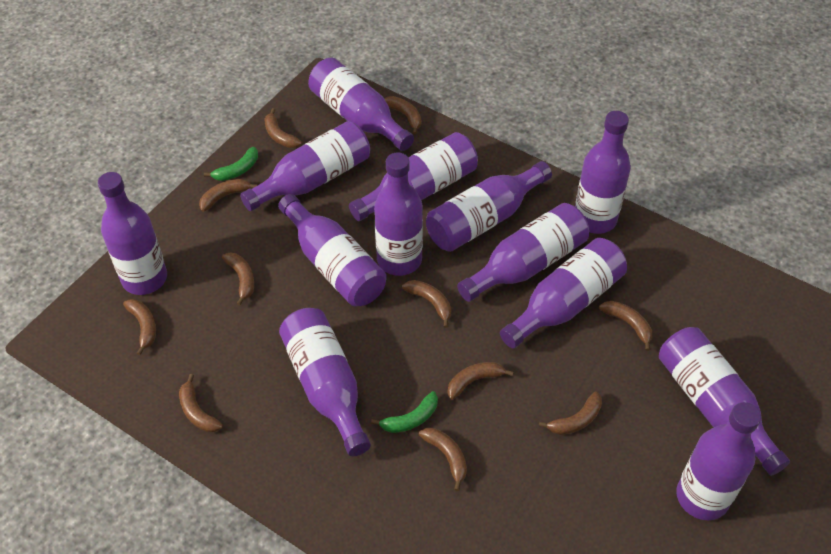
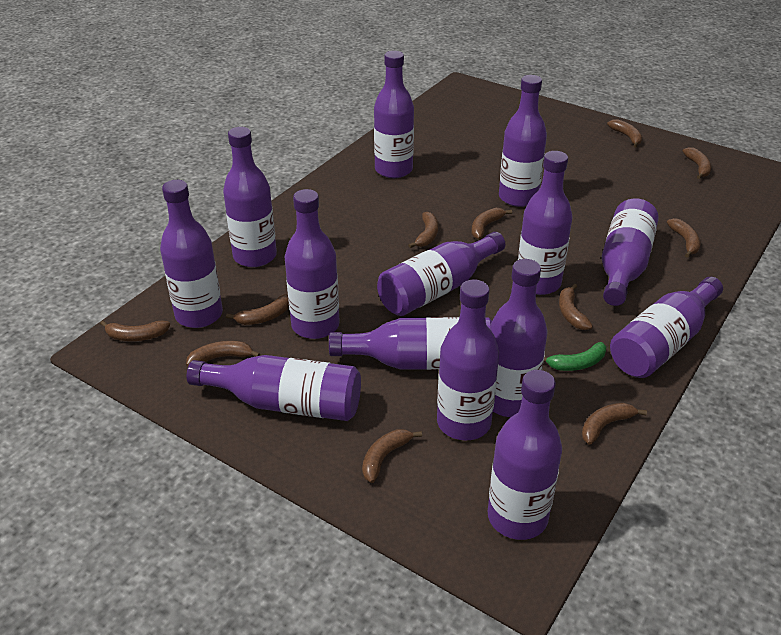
green banana: 2 -> 1
purple bottle: 13 -> 14

